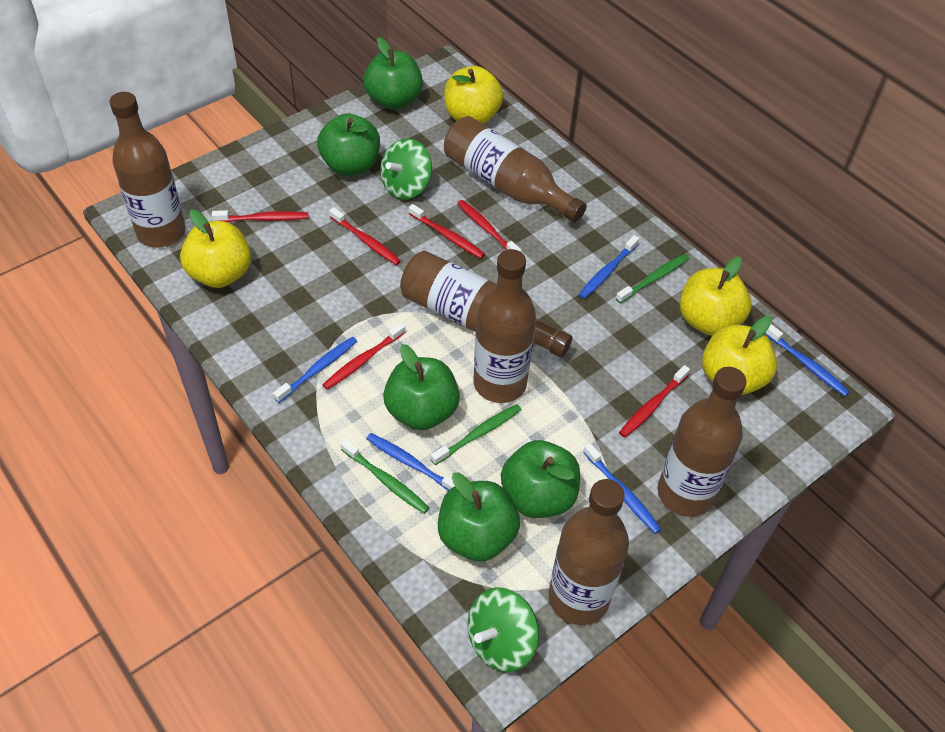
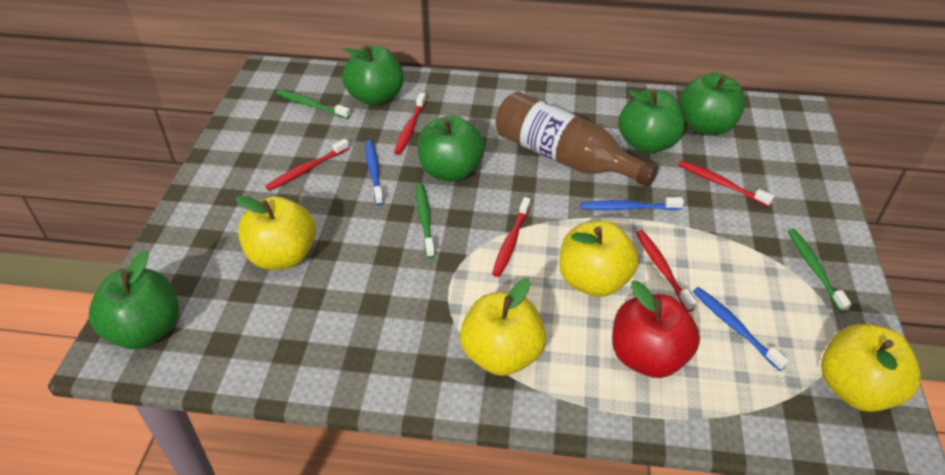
blue toothbrush: 5 -> 3
brown bottle: 6 -> 1
green spinning top: 2 -> 0
red apple: 0 -> 1
red toothbrush: 6 -> 5

